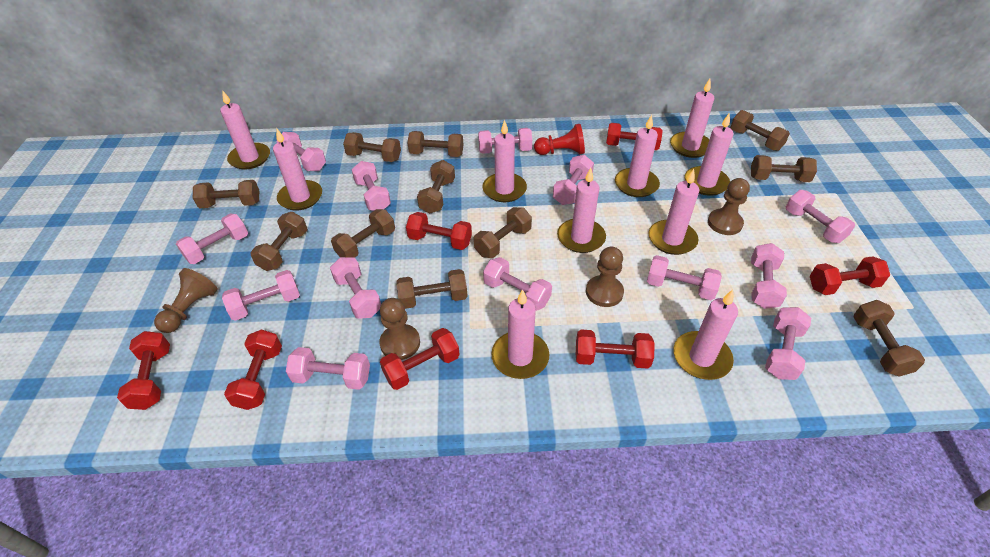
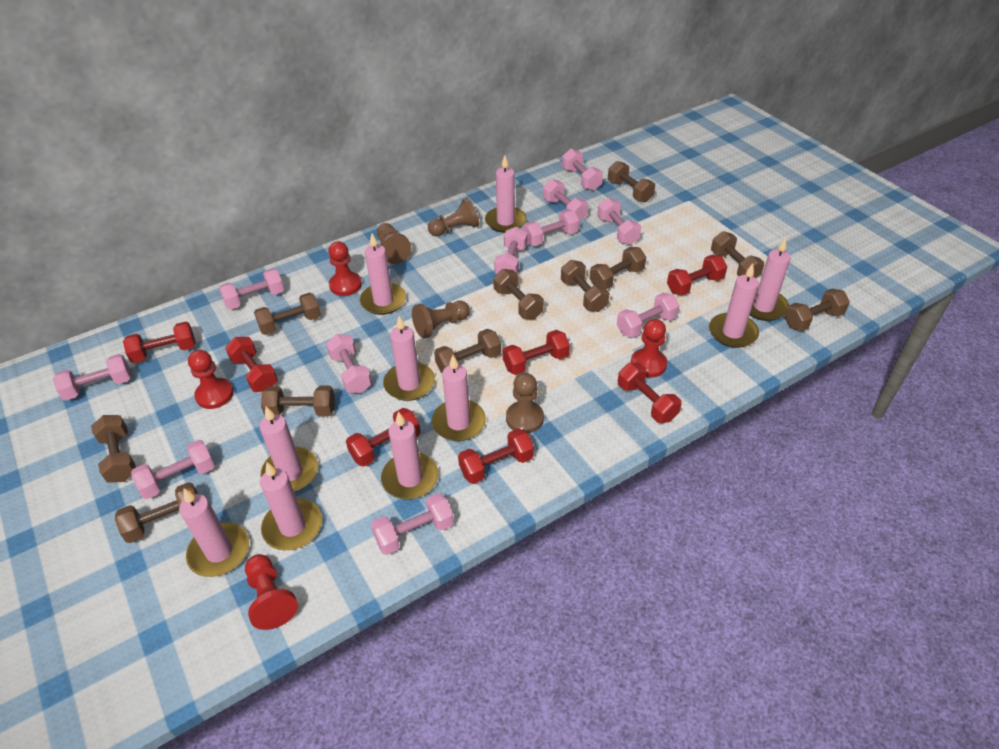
pink dumbbell: 13 -> 11
red pawn: 1 -> 4

